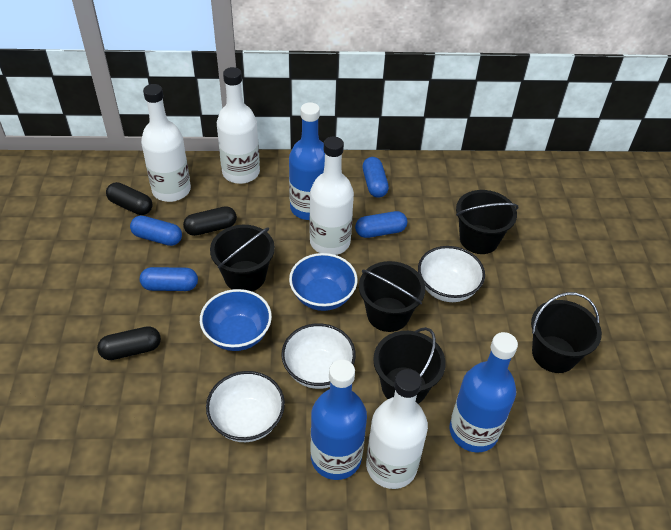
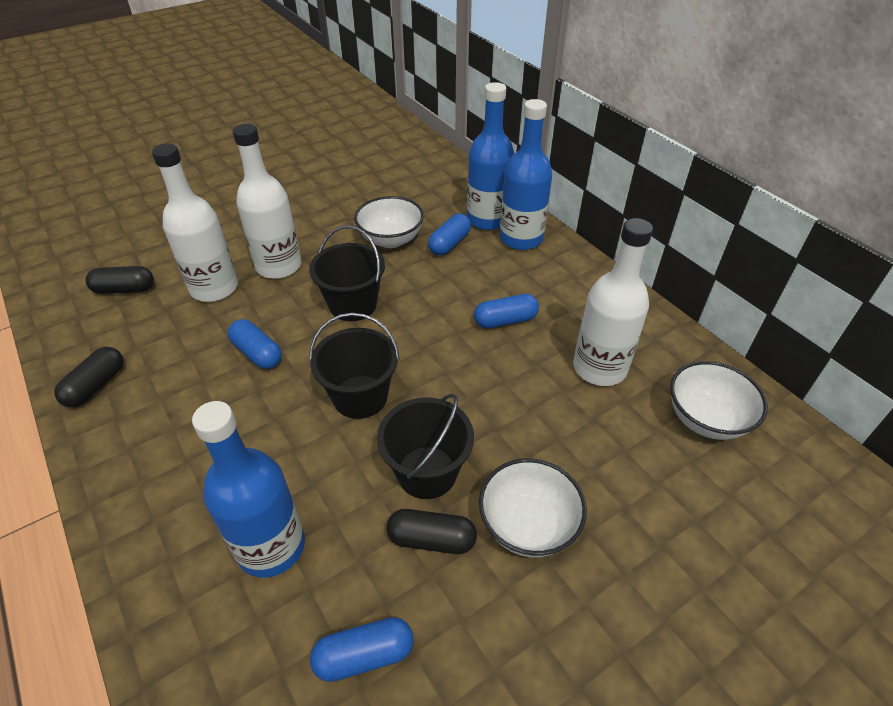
black bucket: 5 -> 3
blue bowl: 2 -> 0
white bottle: 4 -> 3

